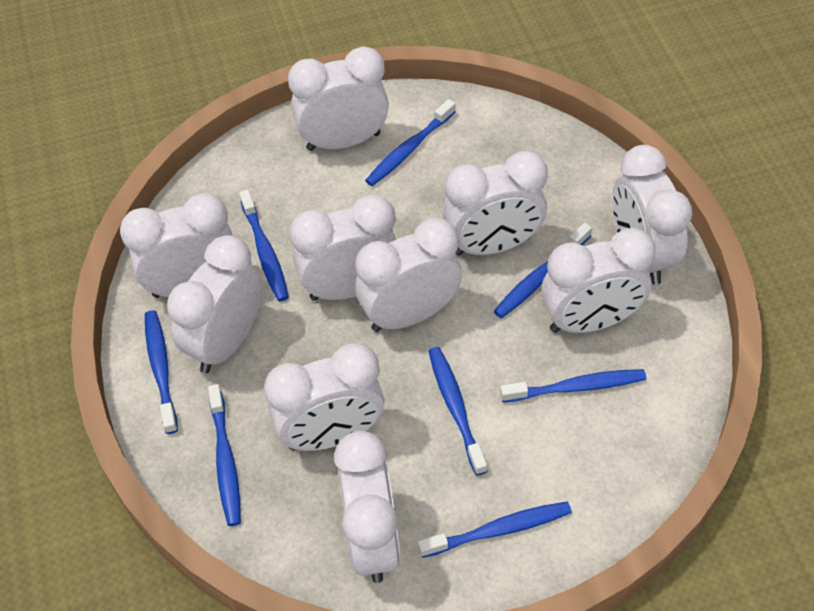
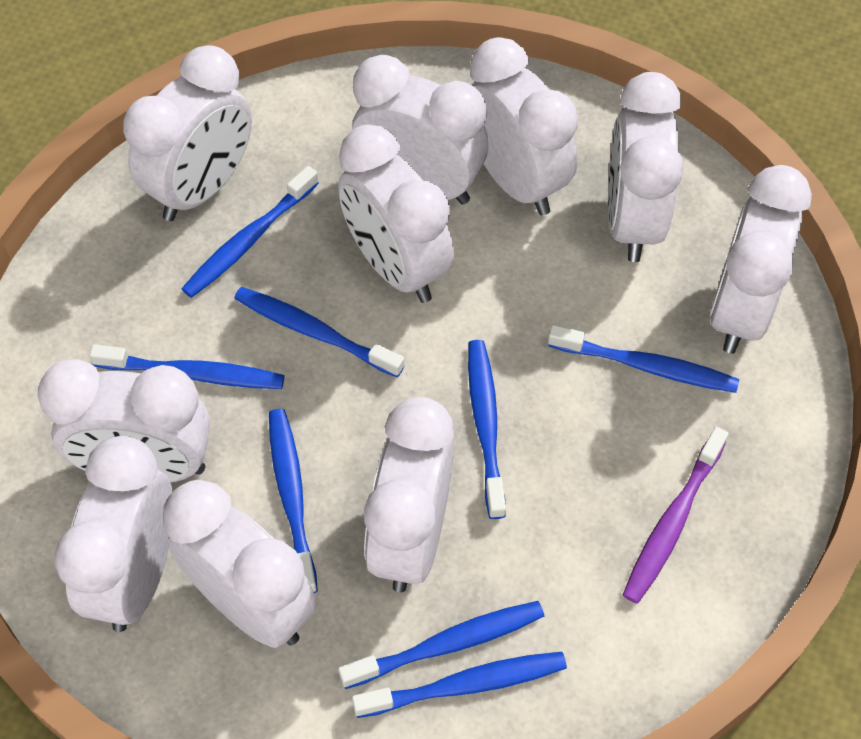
purple toothbrush: 0 -> 1

